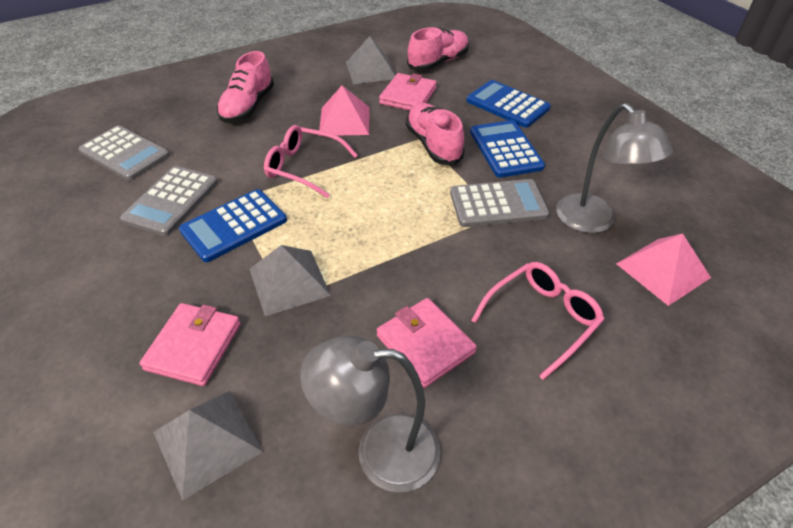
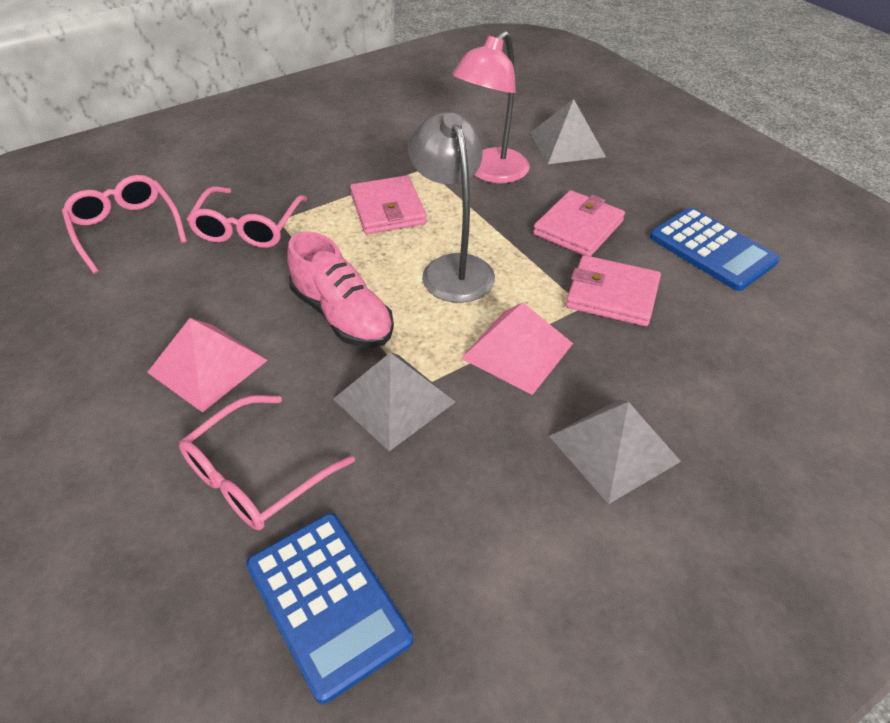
blue calculator: 3 -> 2
grey calculator: 3 -> 0
grey lamp: 2 -> 1
pink glasses: 2 -> 3
pink lamp: 0 -> 1
pink shoe: 3 -> 1

